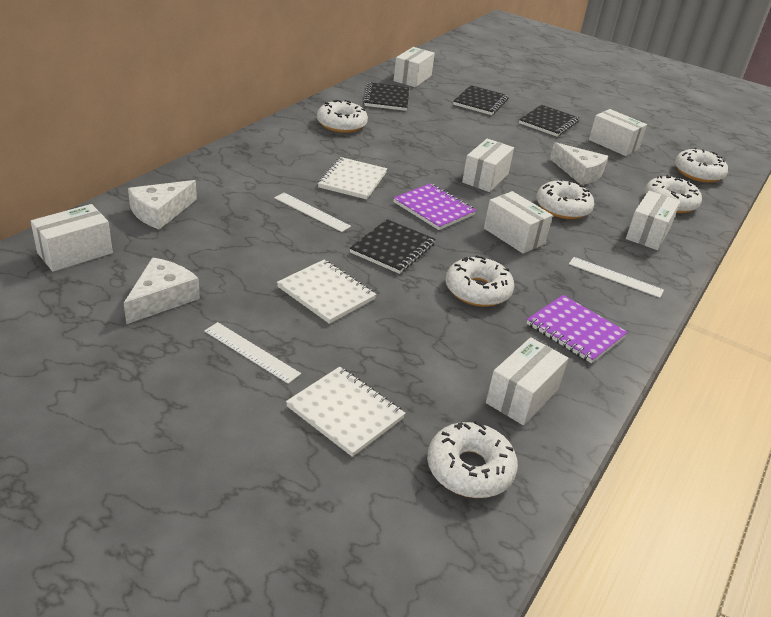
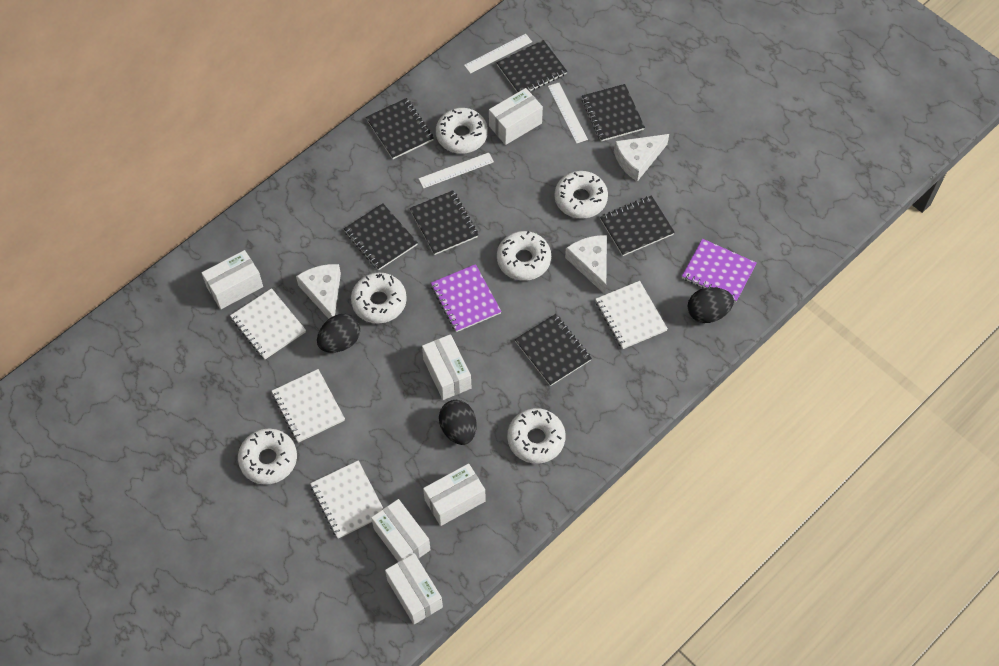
black egg: 0 -> 3
black notebook: 4 -> 7
white box: 7 -> 6
white notebook: 3 -> 4

